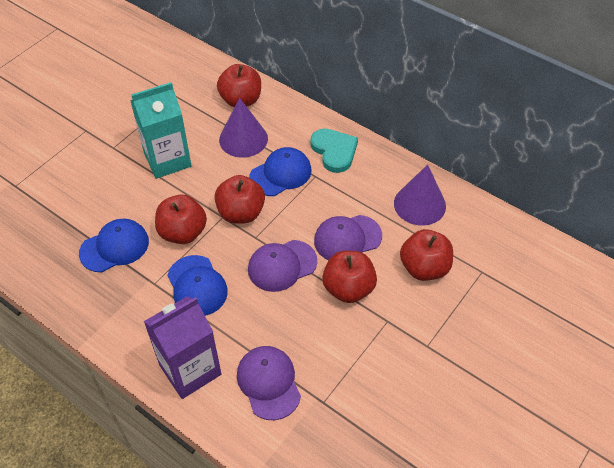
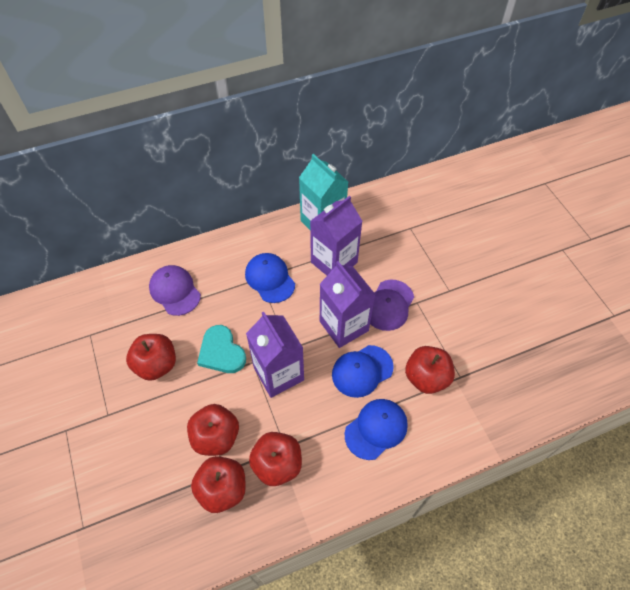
purple cap: 3 -> 2
purple carton: 1 -> 3
purple cone: 2 -> 0

